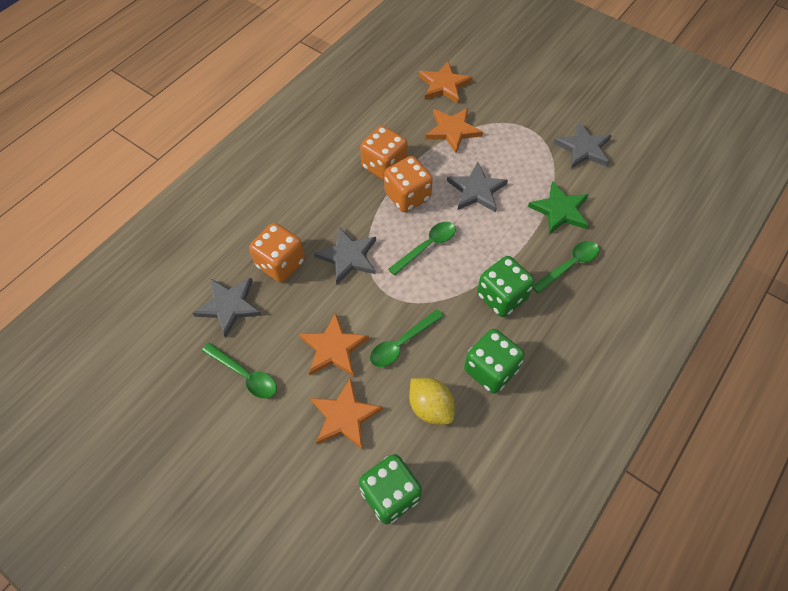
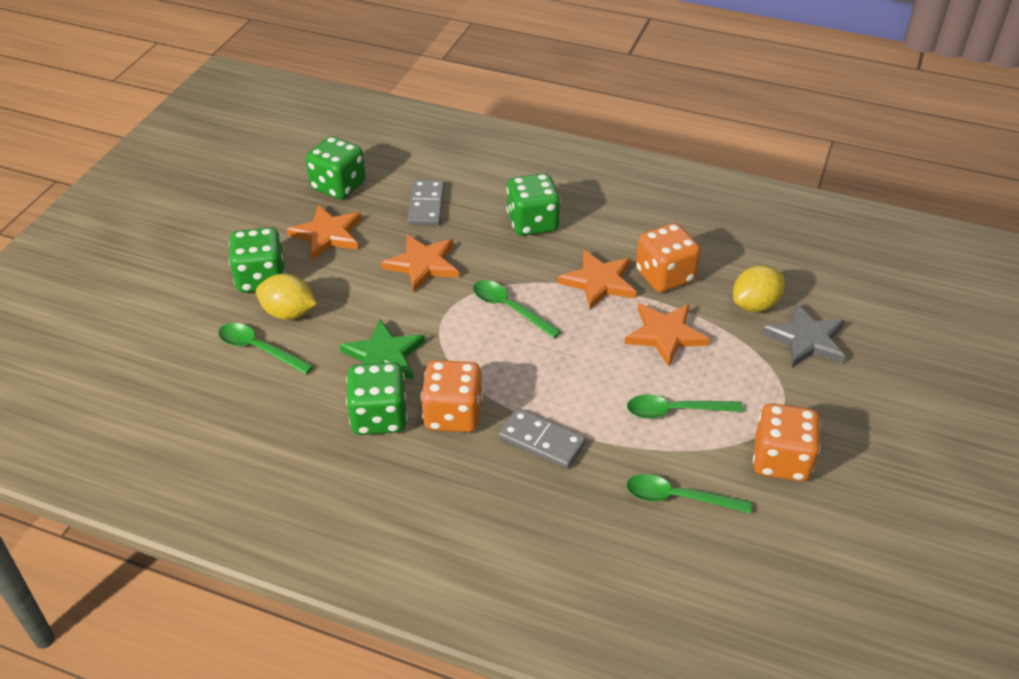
green dice: 3 -> 4
grey domino: 0 -> 2
grey star: 4 -> 1
yellow lemon: 1 -> 2

